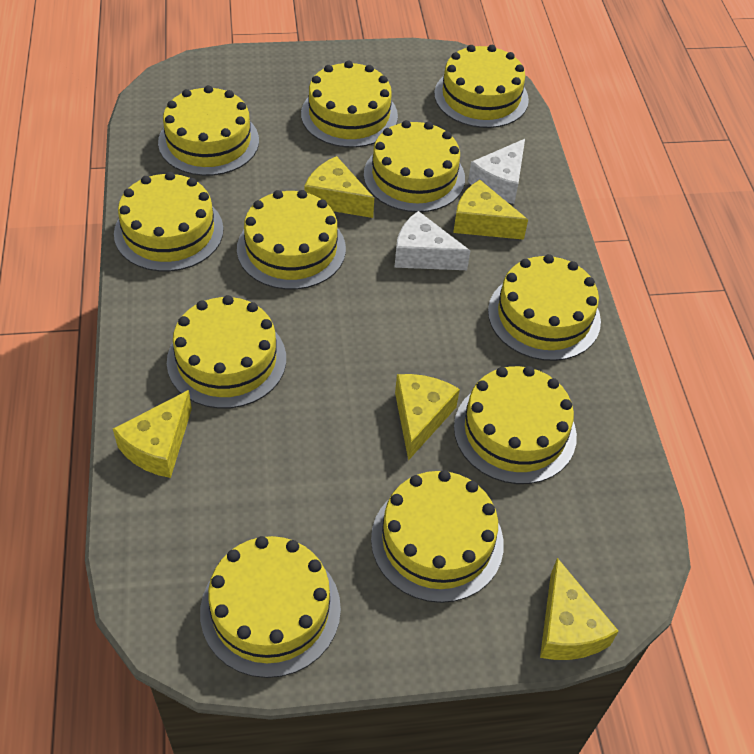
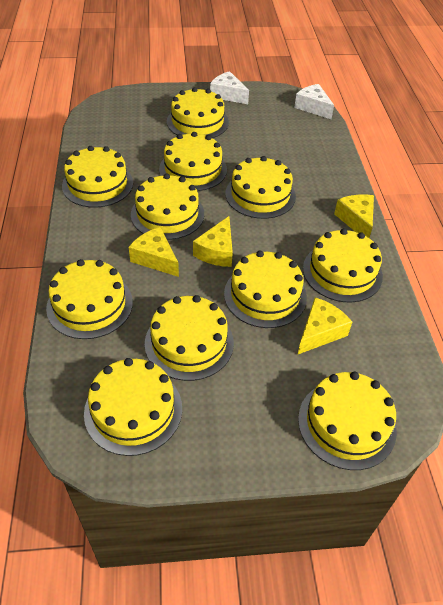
yellow cheese: 5 -> 4

